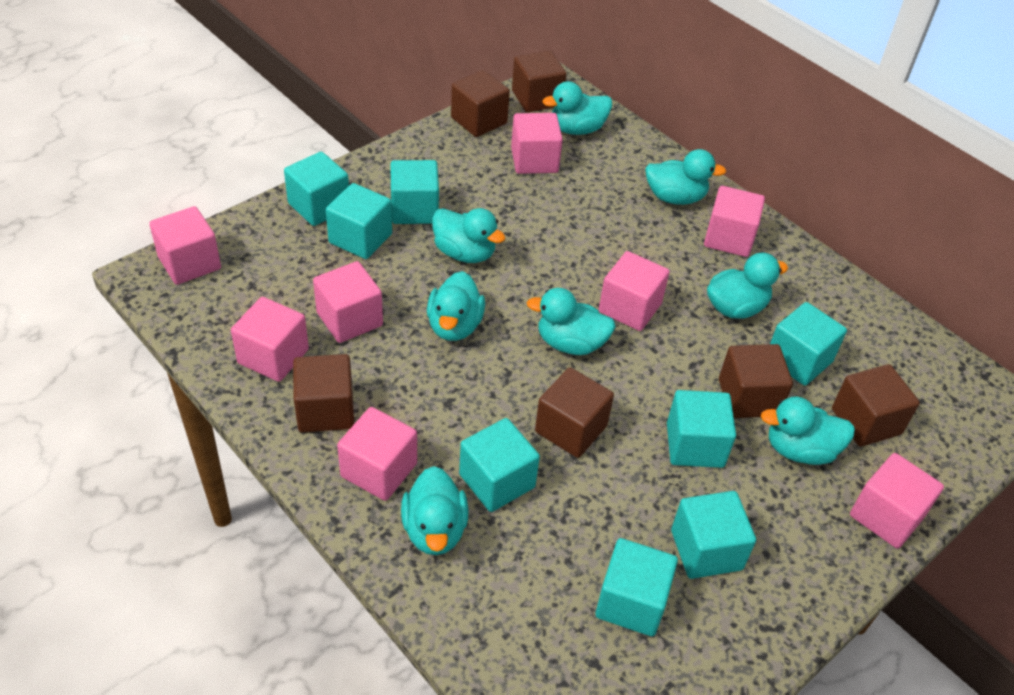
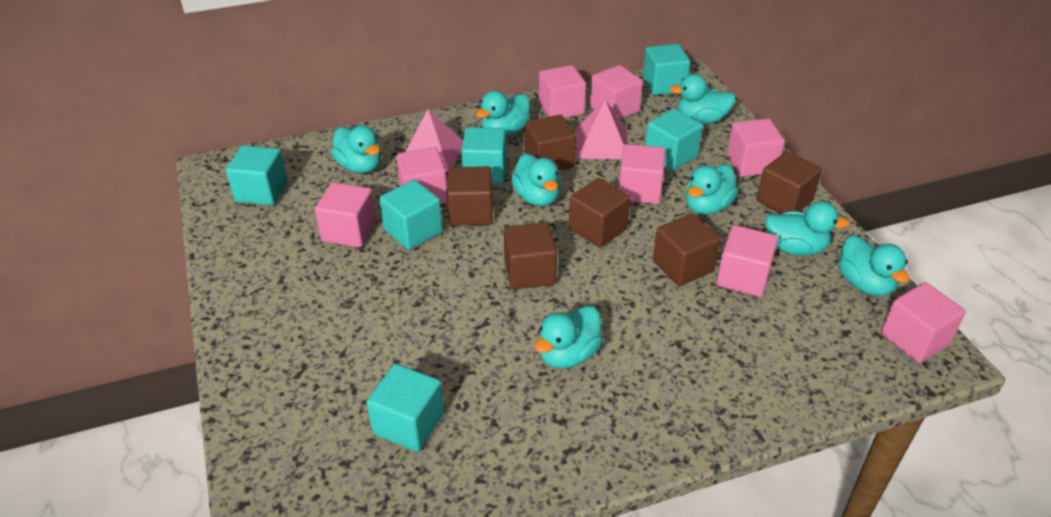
pink pyramid: 0 -> 2
turquoise cube: 8 -> 6

